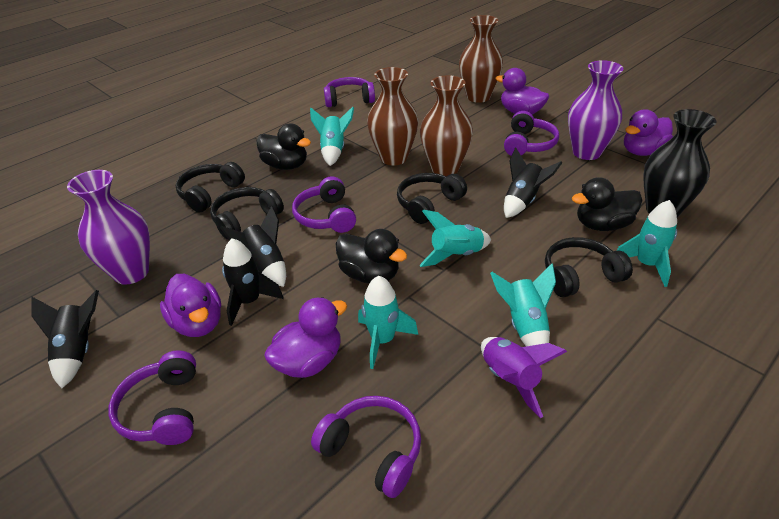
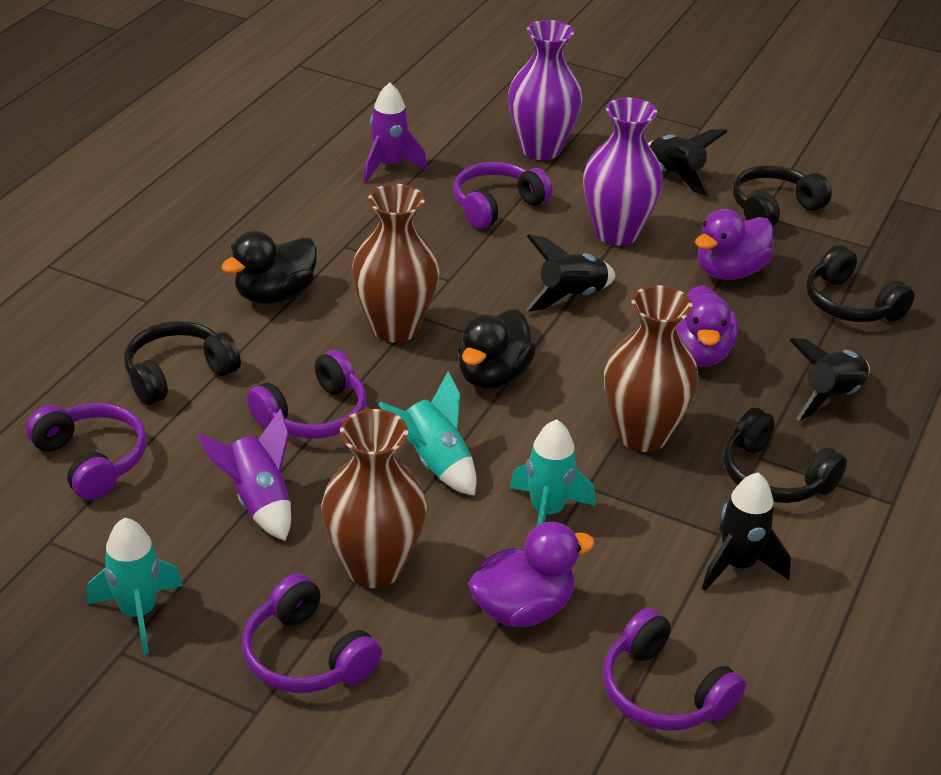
black duck: 3 -> 2
black vase: 1 -> 0
purple duck: 4 -> 3
purple rocket: 1 -> 2
turquoise rocket: 5 -> 3

